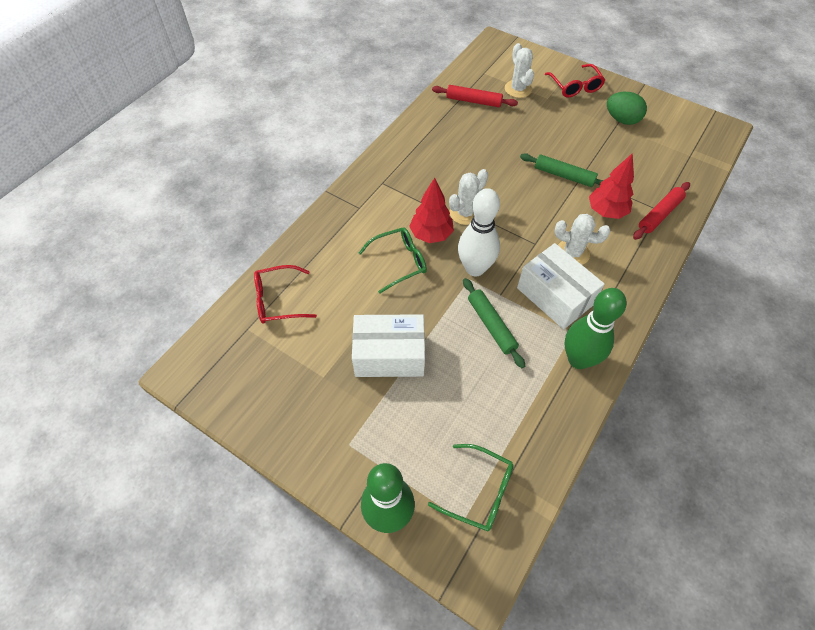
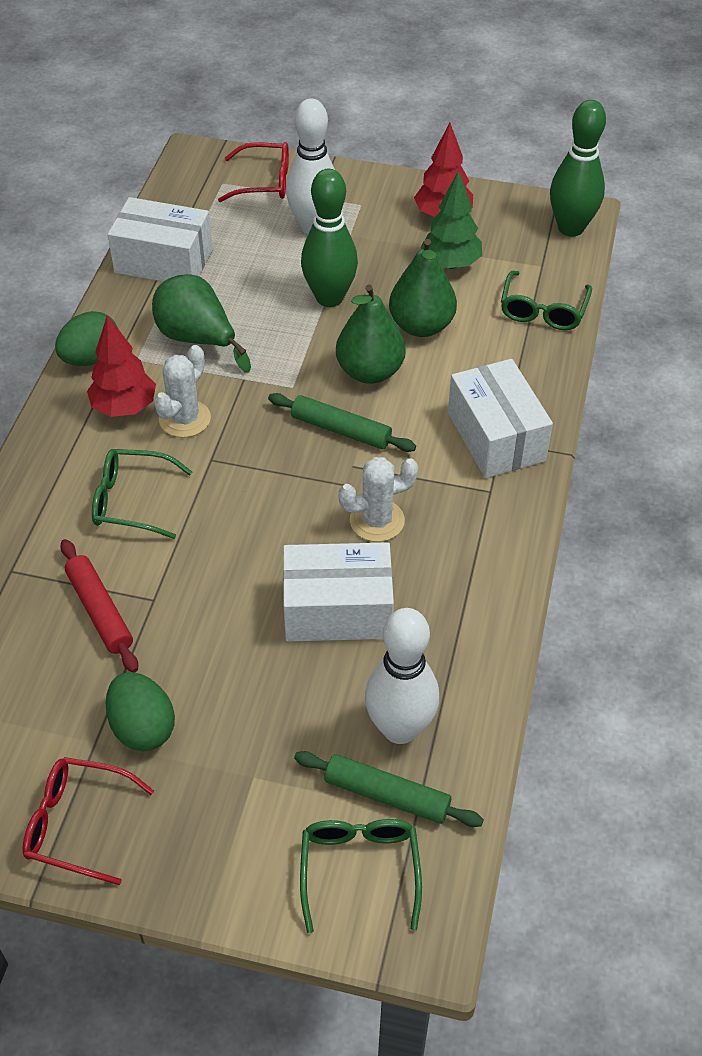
green egg: 1 -> 2
green glasses: 2 -> 3
green pear: 0 -> 3
green tree: 0 -> 1
red rolling pin: 2 -> 1
white bowling pin: 1 -> 2
white box: 2 -> 3
white cactus: 3 -> 2

